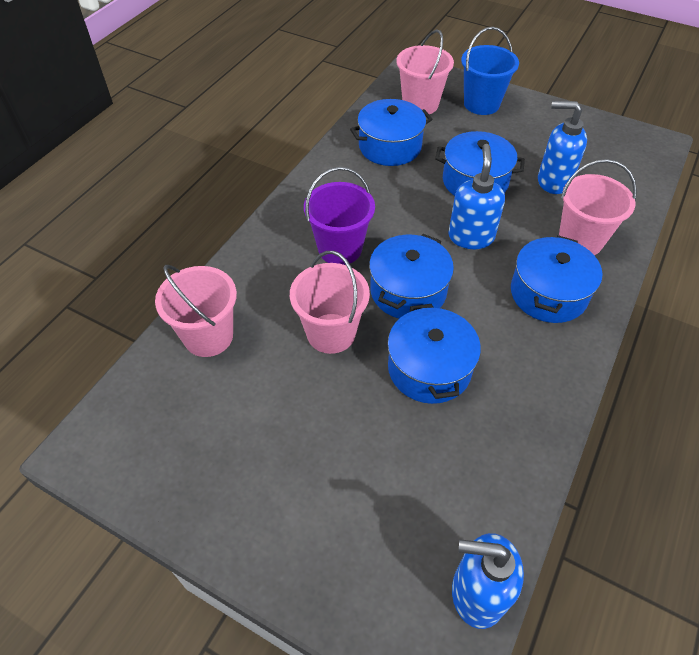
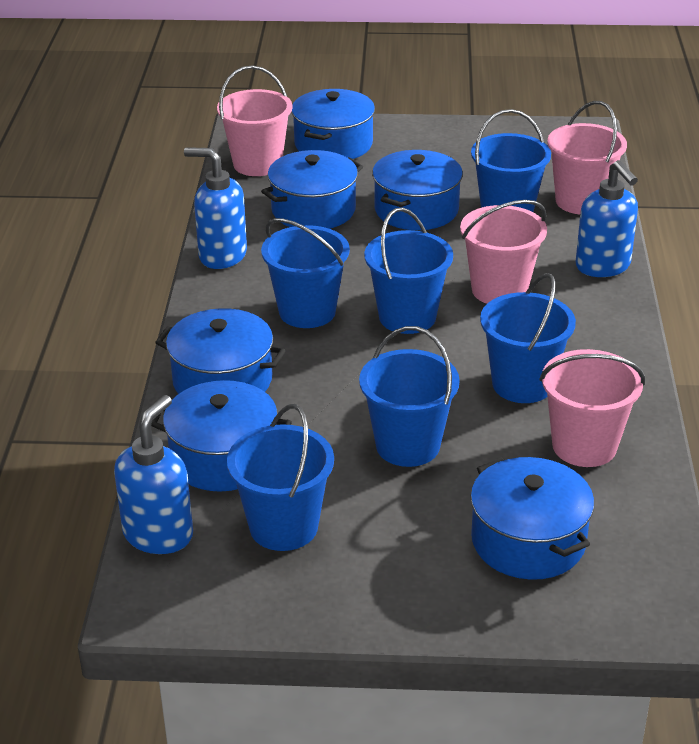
blue bucket: 1 -> 6
blue pot: 5 -> 6
purple bucket: 1 -> 0

